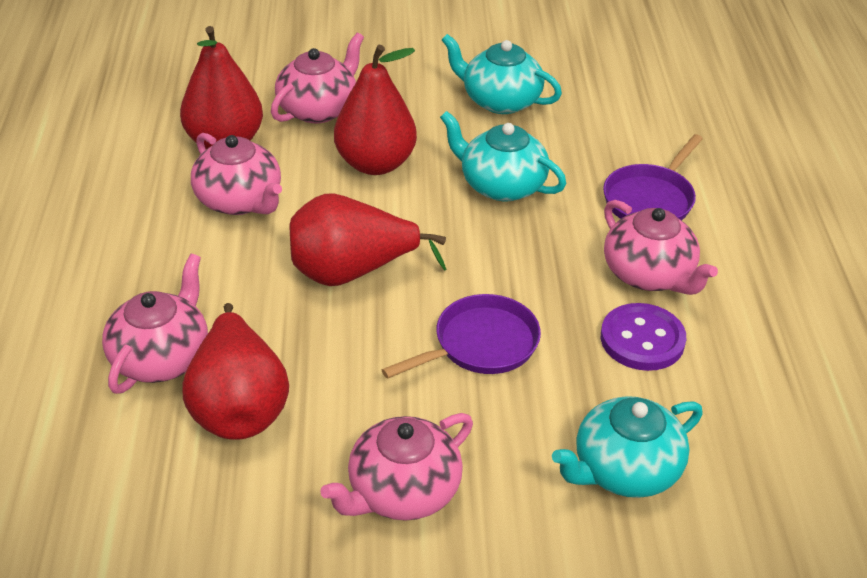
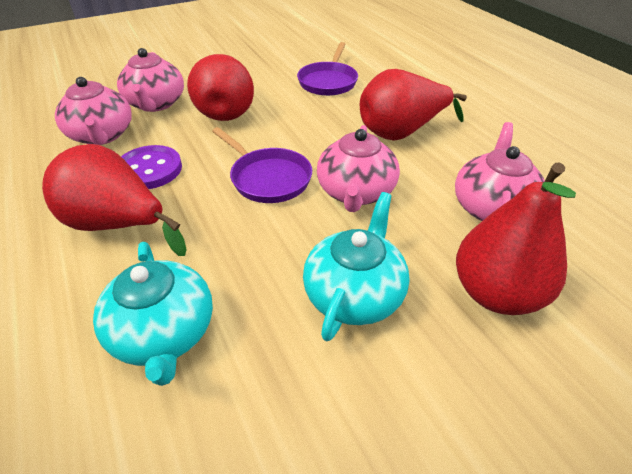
pink teapot: 5 -> 4
turquoise teapot: 3 -> 2

